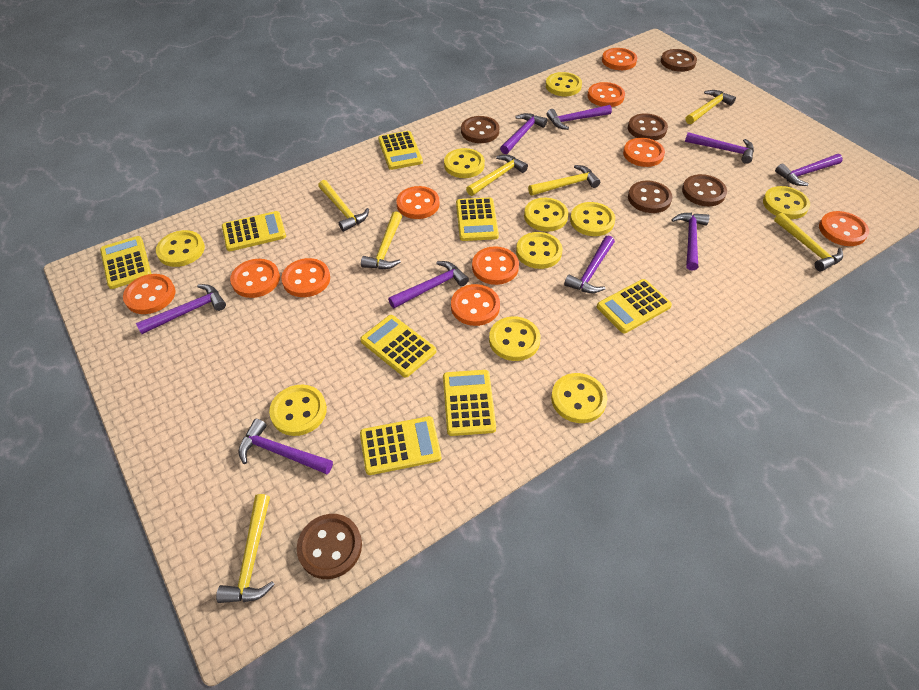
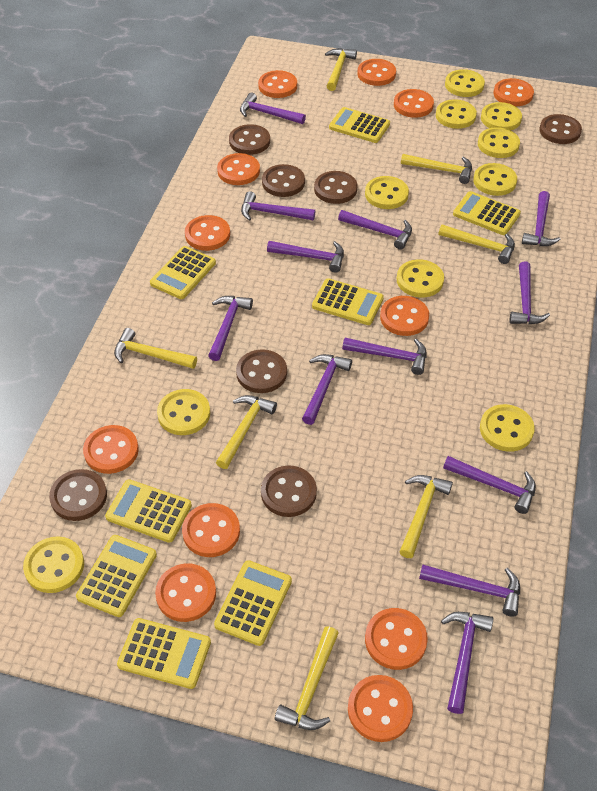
brown button: 6 -> 7
orange button: 10 -> 12
purple hammer: 9 -> 12

